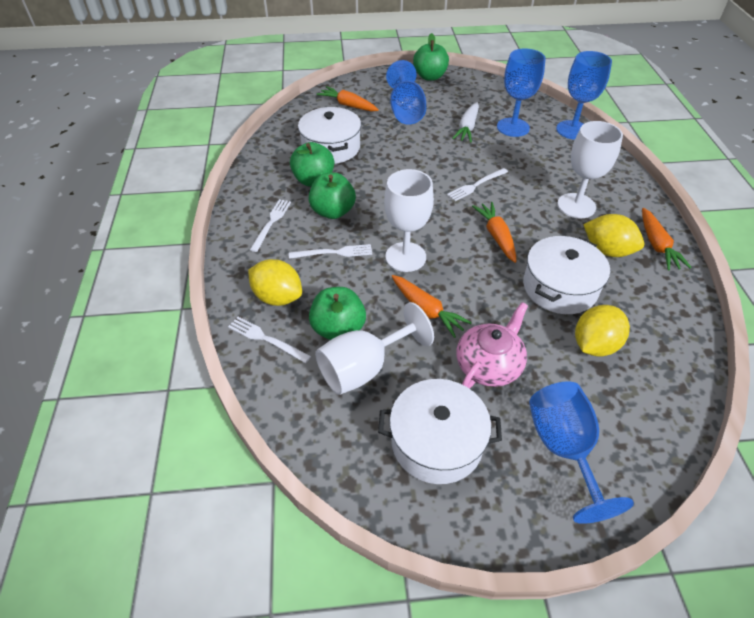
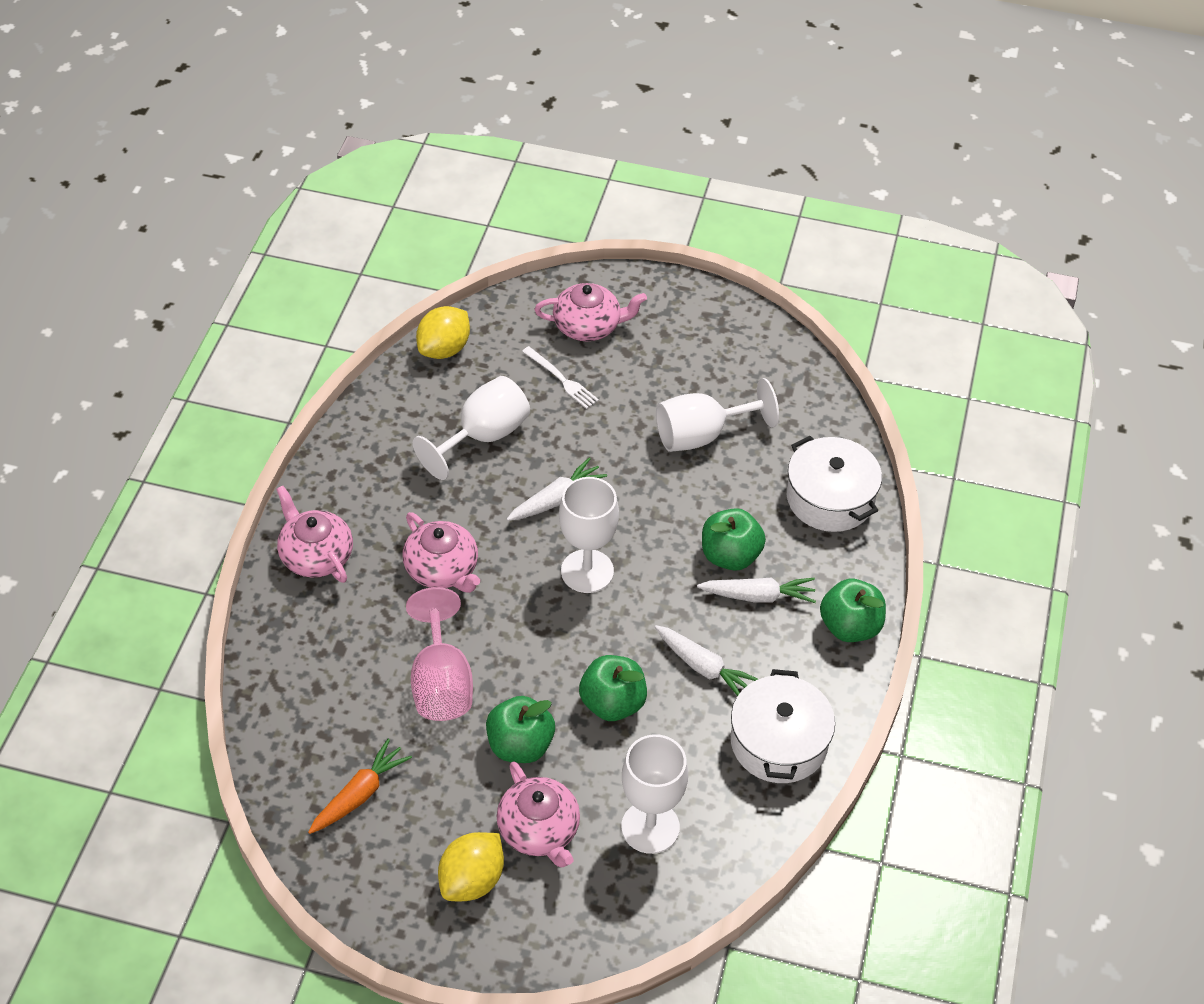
blue goblet: 4 -> 0
orange carrot: 4 -> 1
pink goblet: 0 -> 1
pink teapot: 1 -> 4
white carrot: 1 -> 3
white fork: 4 -> 1
white goblet: 3 -> 4
white pot: 3 -> 2
yellow lemon: 3 -> 2

